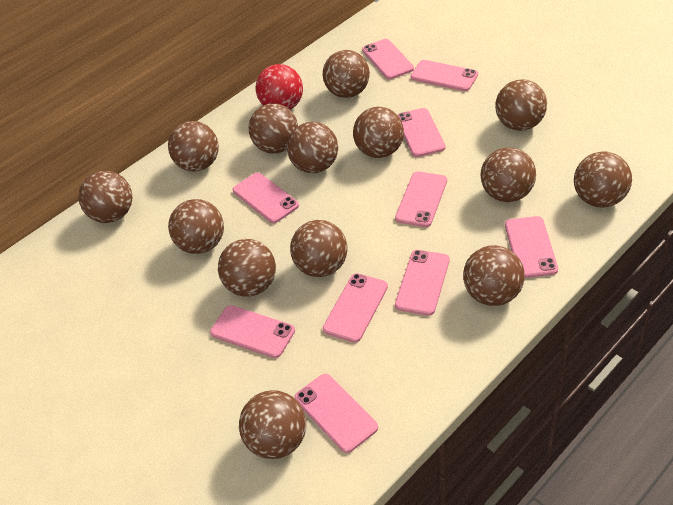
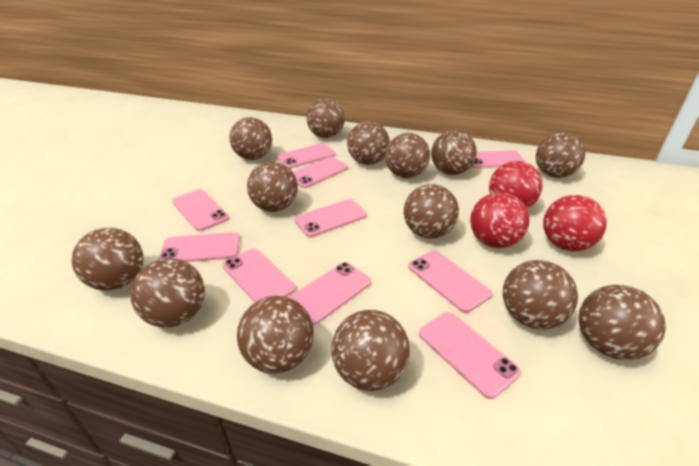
red ball: 1 -> 3

